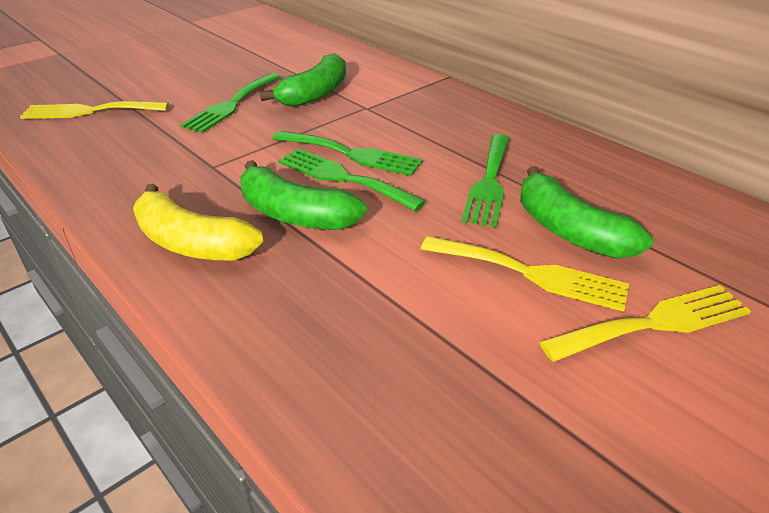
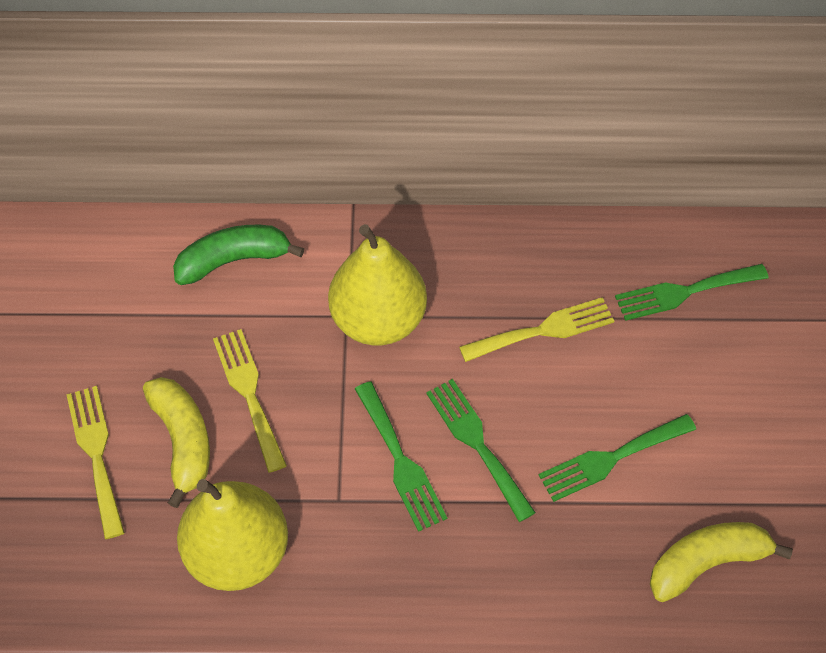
green banana: 3 -> 1
yellow banana: 1 -> 2
yellow pear: 0 -> 2

